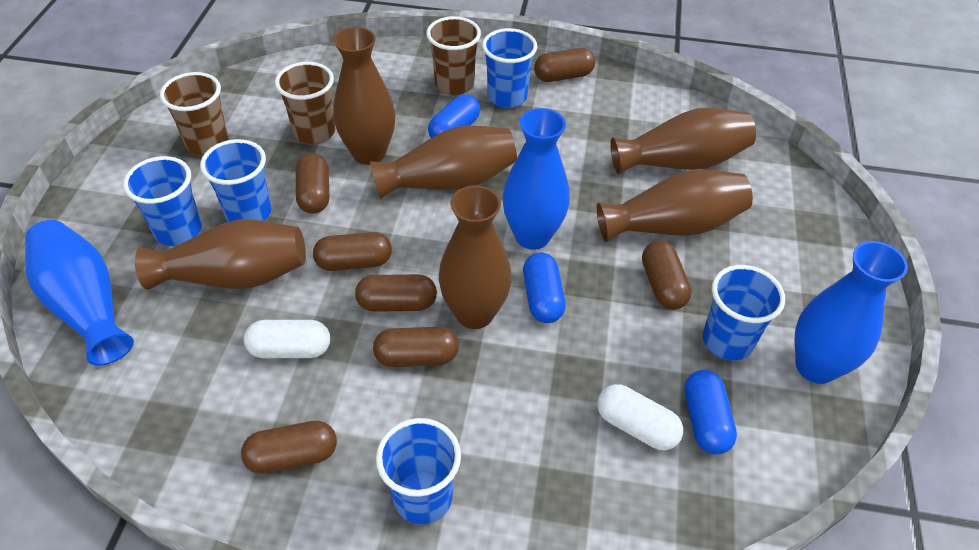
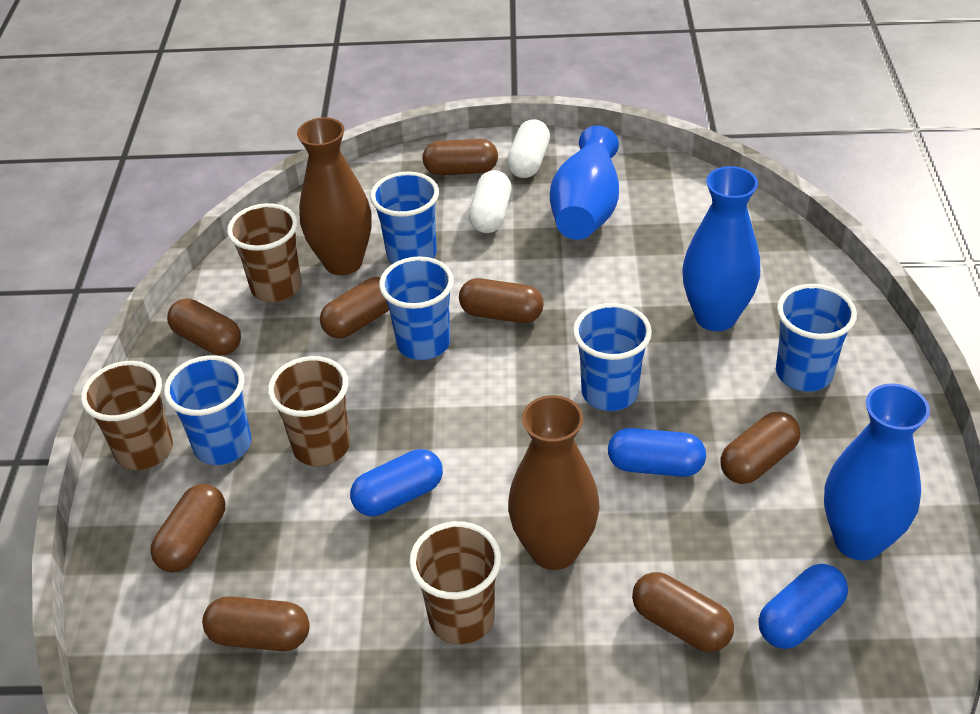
brown capsule: 7 -> 8
brown cup: 3 -> 4
brown vase: 6 -> 2

